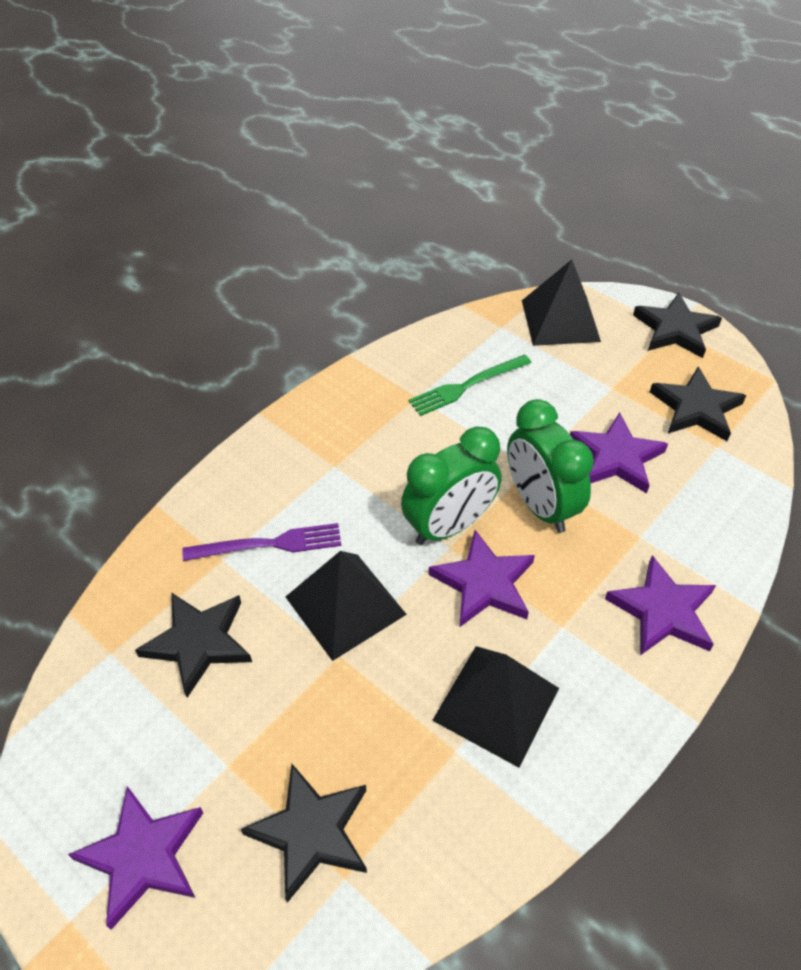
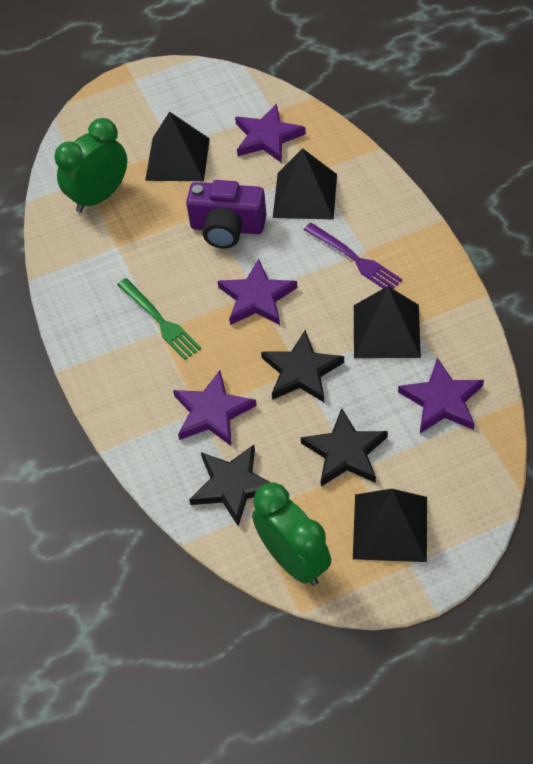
black pyramid: 3 -> 4
black star: 4 -> 3
purple camera: 0 -> 1

